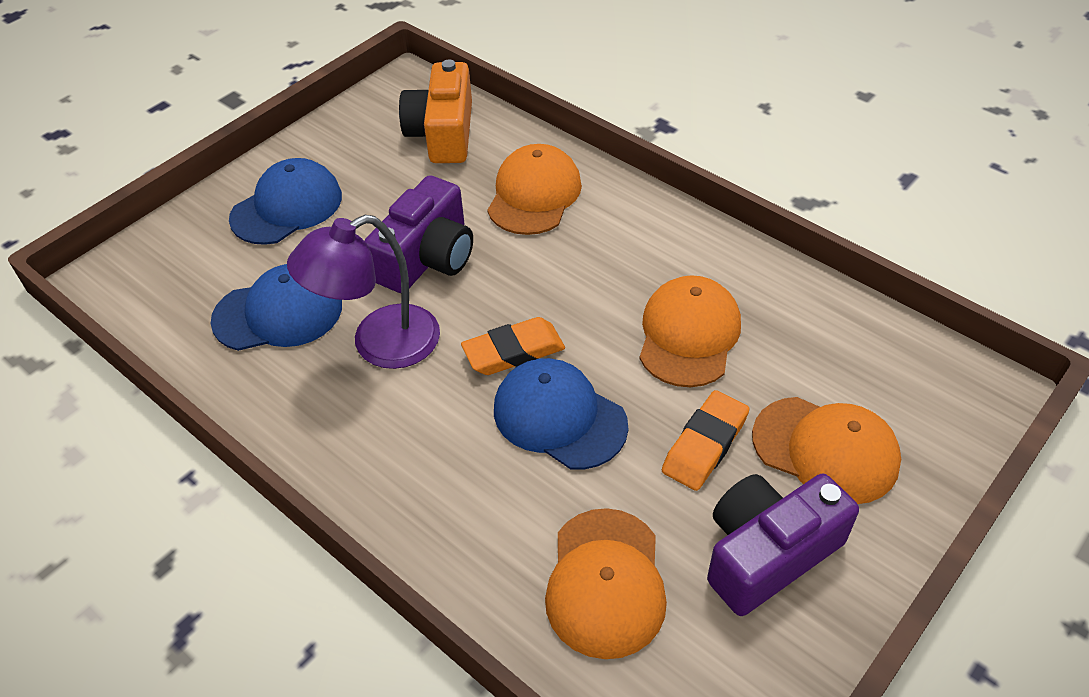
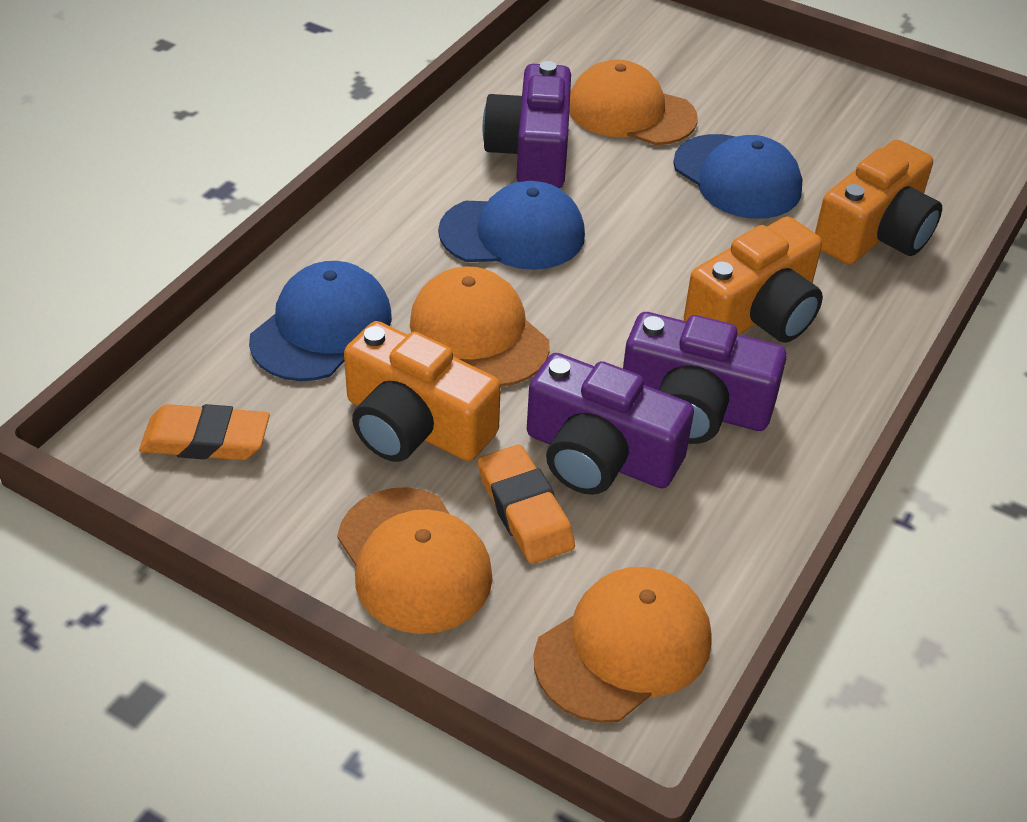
orange camera: 1 -> 3
purple camera: 2 -> 3
purple lamp: 1 -> 0

